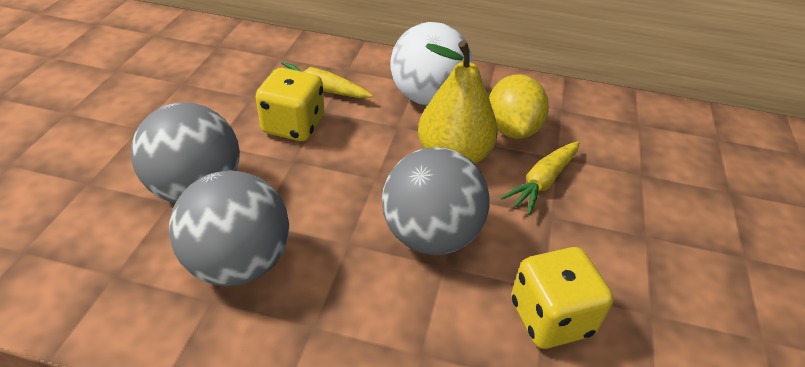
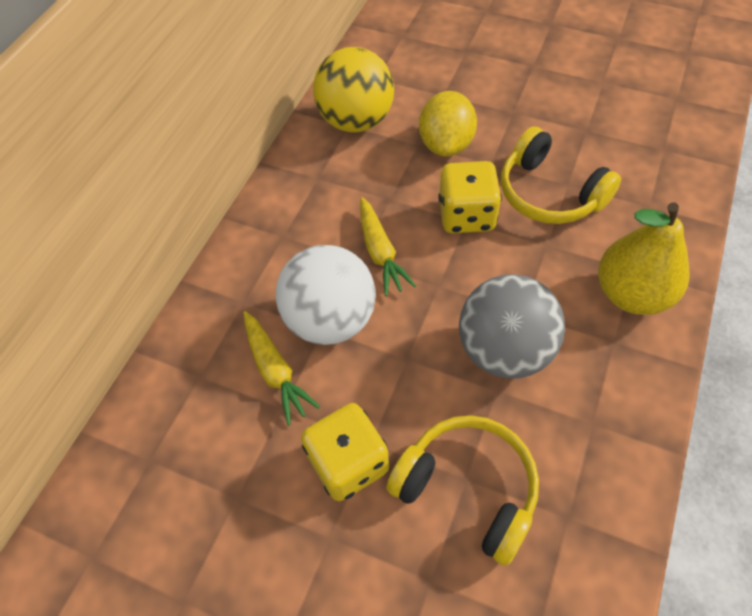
grey ball: 3 -> 1
yellow ball: 0 -> 1
yellow headphones: 0 -> 2

